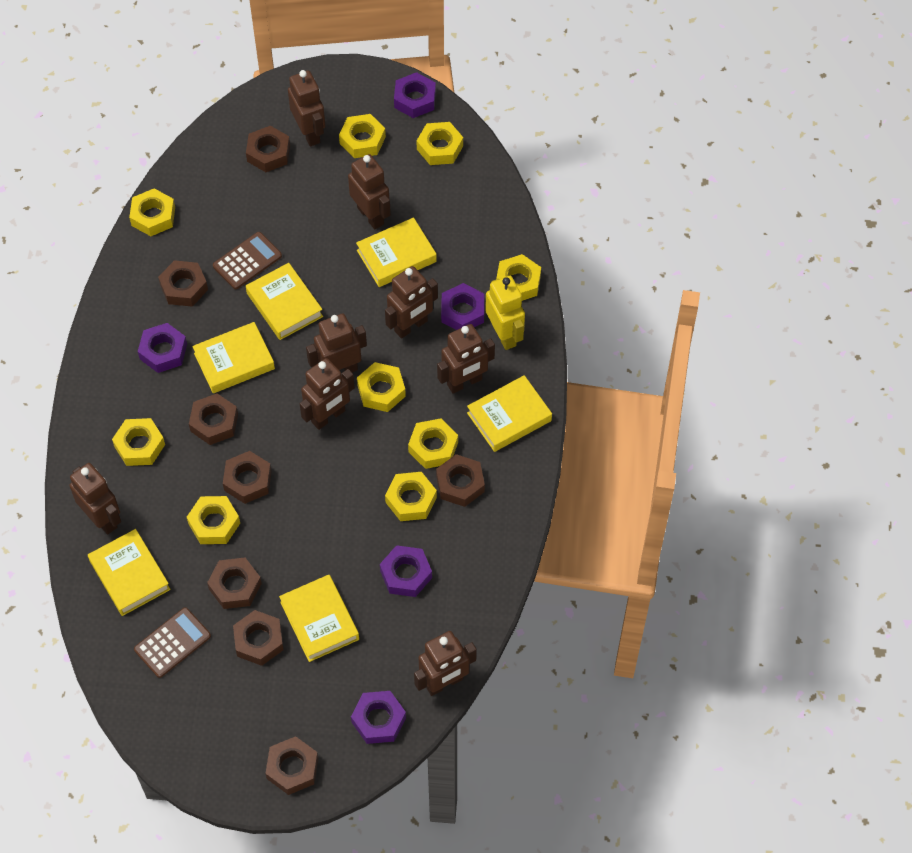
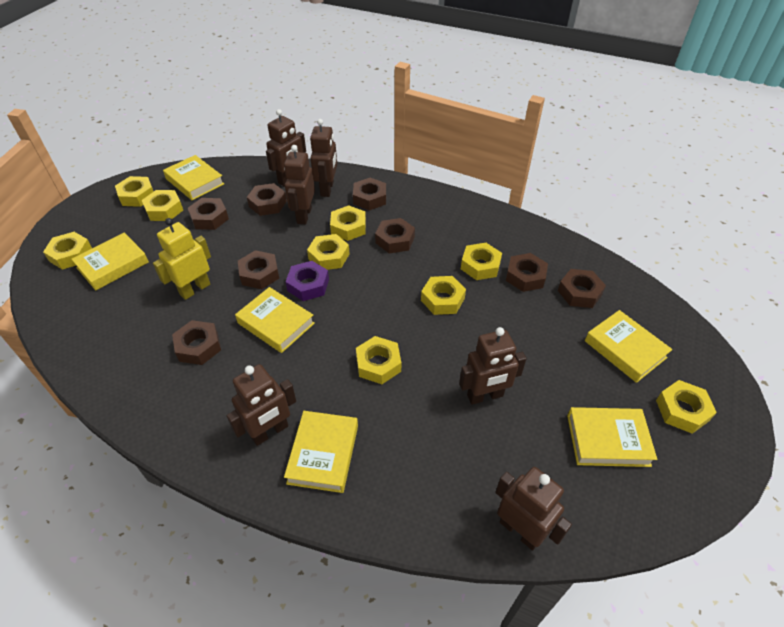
brown calculator: 2 -> 0
brown robot: 8 -> 6
purple nut: 5 -> 1

